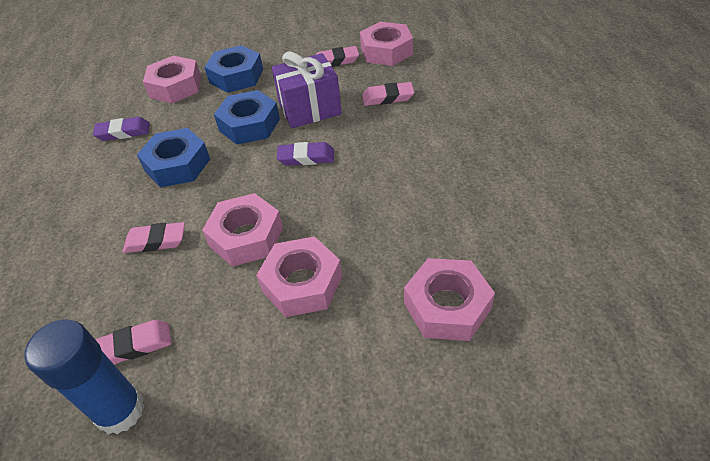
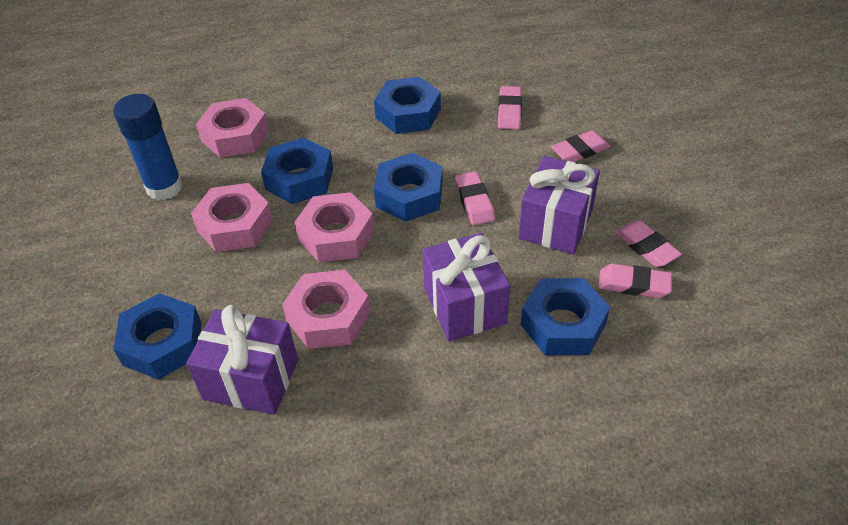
blue nut: 3 -> 5
pink eraser: 4 -> 5
pink nut: 5 -> 4
purple eraser: 2 -> 0
purple gift: 1 -> 3

